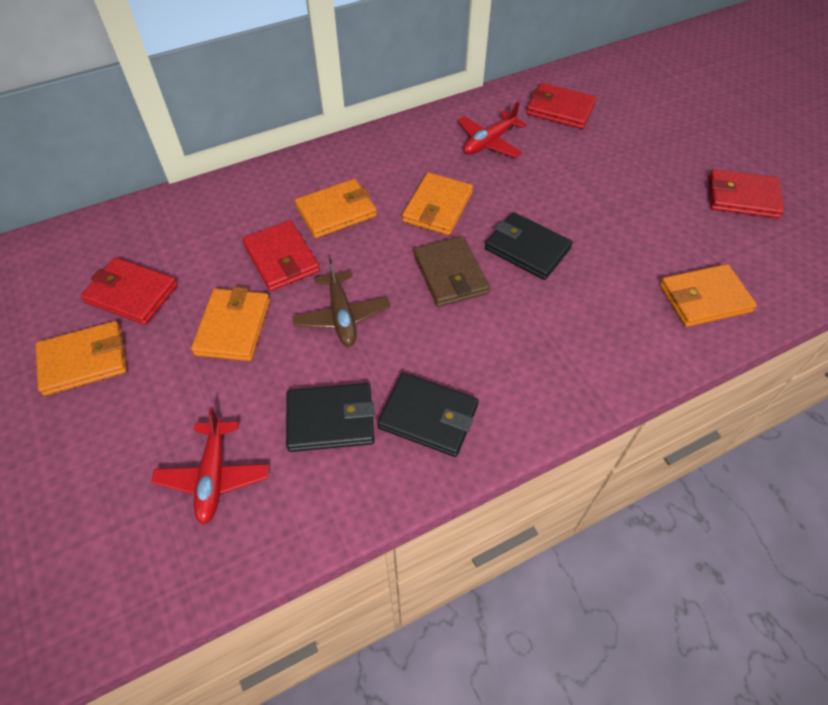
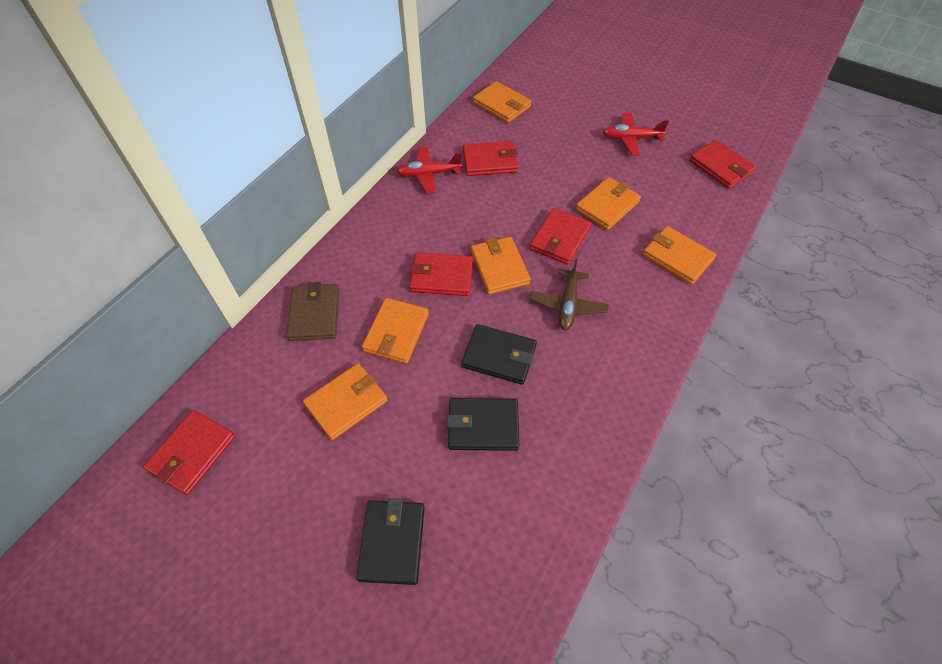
orange wallet: 5 -> 6
red wallet: 4 -> 5

